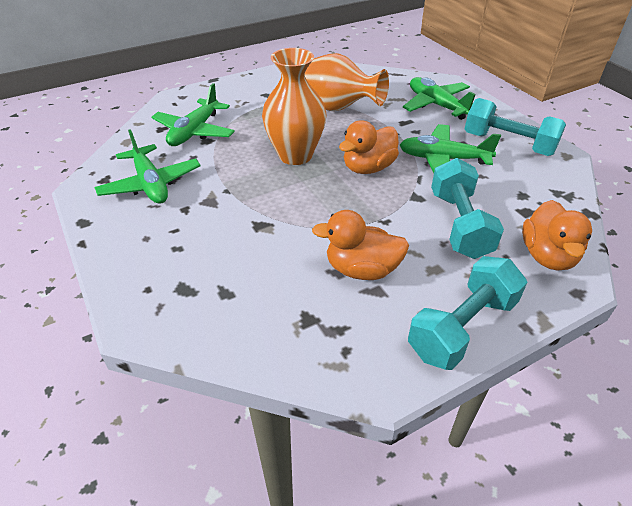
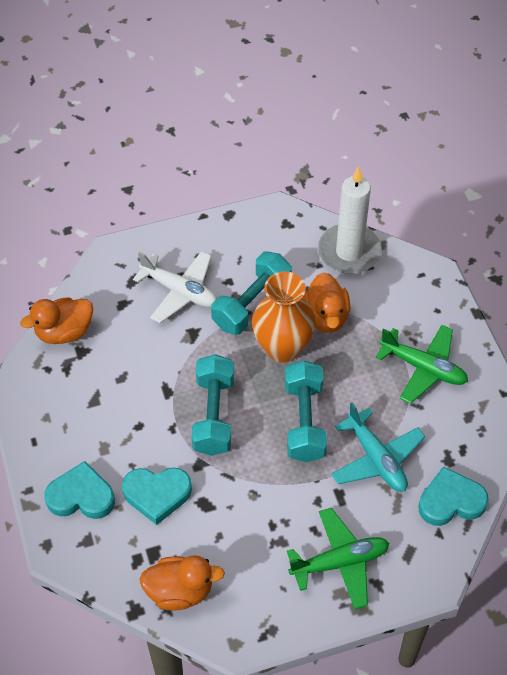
green plane: 4 -> 2
orange vase: 2 -> 1
turquoise heart: 0 -> 3
turquoise plane: 0 -> 1
white candle: 0 -> 1
white plane: 0 -> 1

